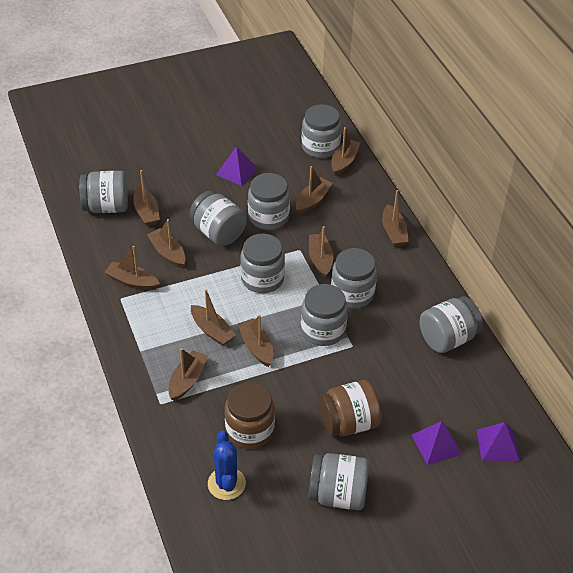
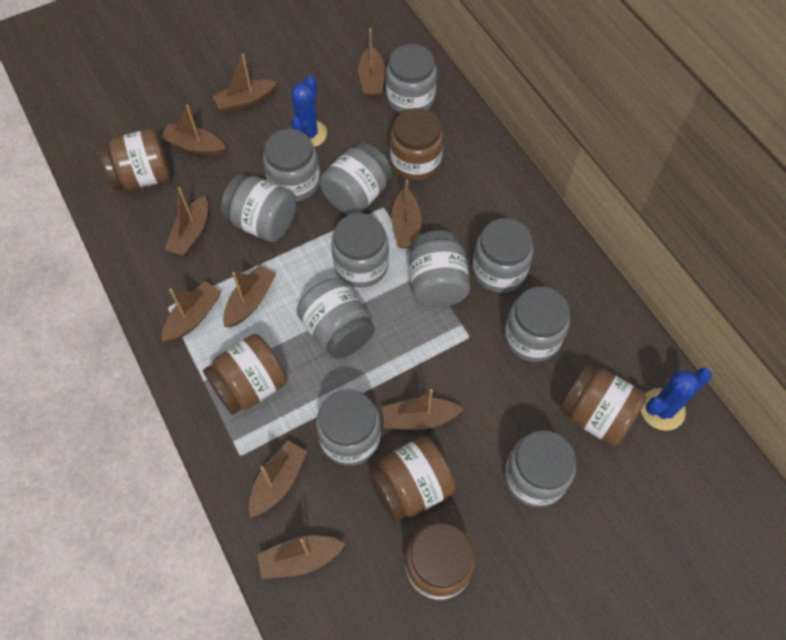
blue cactus: 1 -> 2
brown jar: 2 -> 6
grey jar: 9 -> 11
purple pyramid: 3 -> 0

